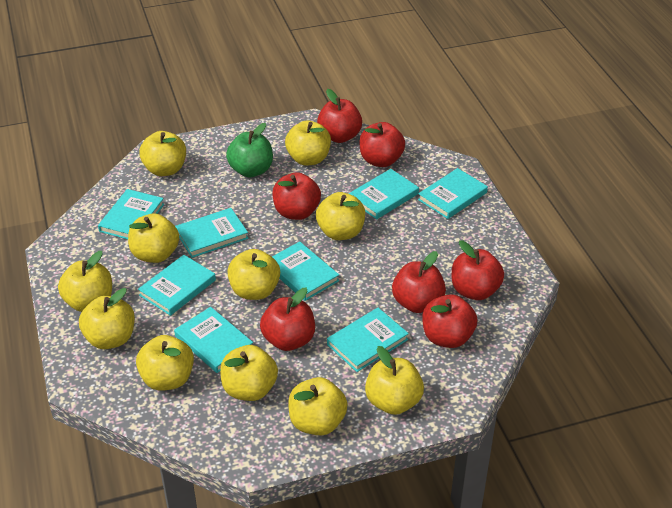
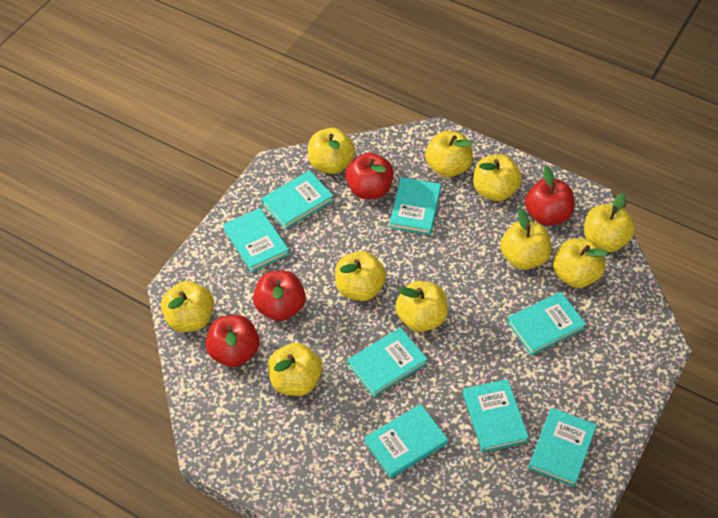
green apple: 1 -> 0
red apple: 7 -> 4
yellow apple: 11 -> 10

